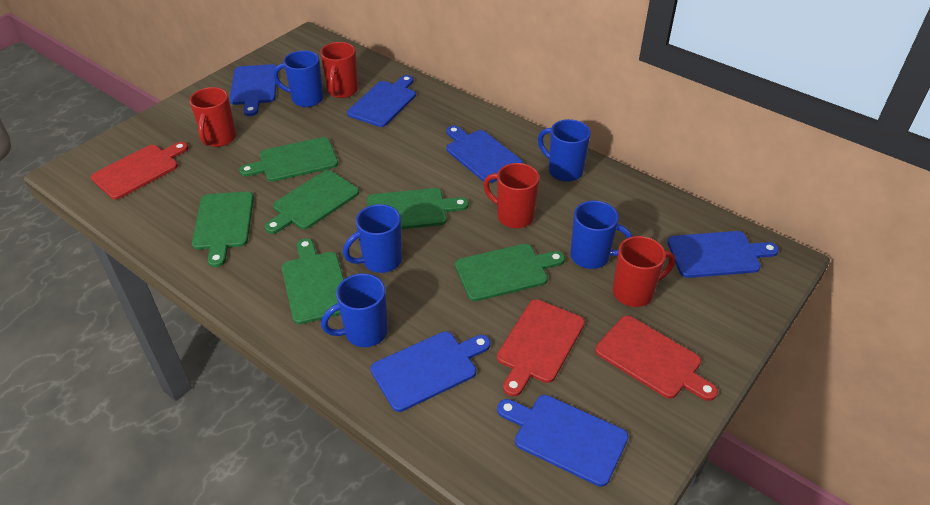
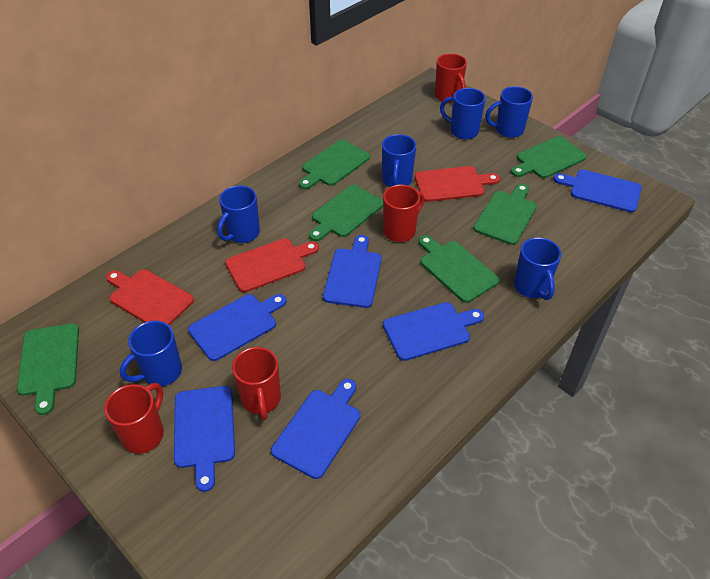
blue mug: 5 -> 6

